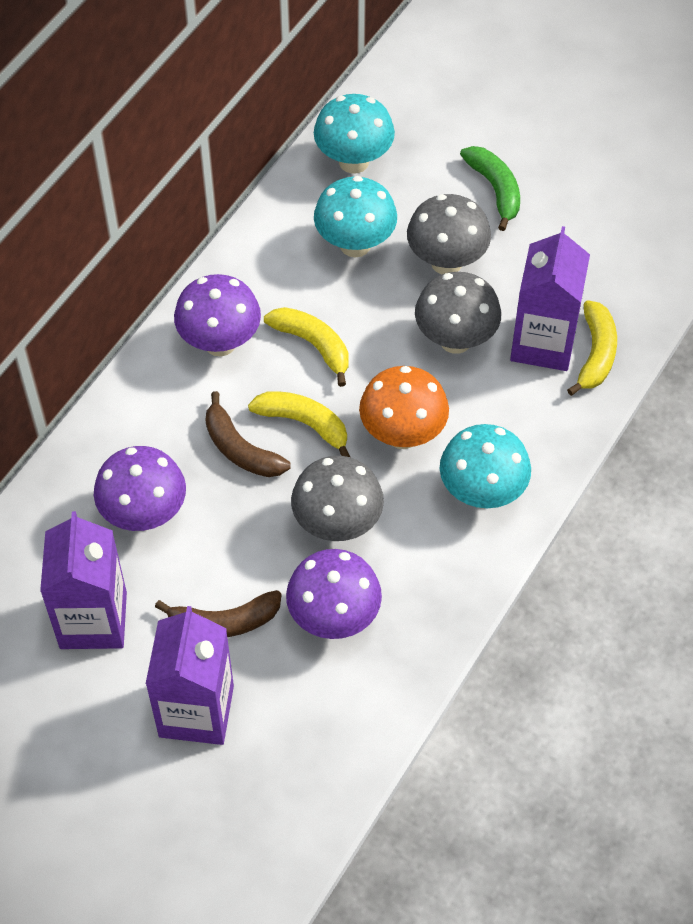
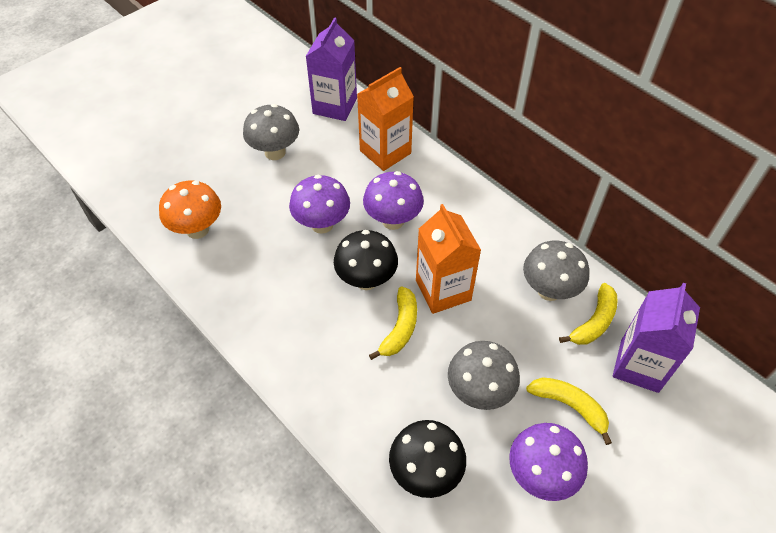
black mushroom: 0 -> 2
brown banana: 2 -> 0
green banana: 1 -> 0
orange carton: 0 -> 2
purple carton: 3 -> 2
turquoise mushroom: 3 -> 0

